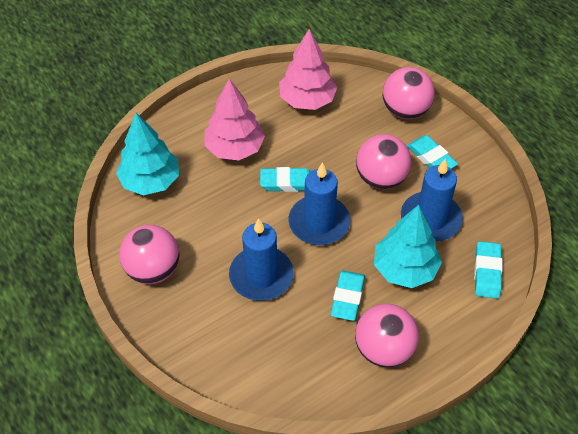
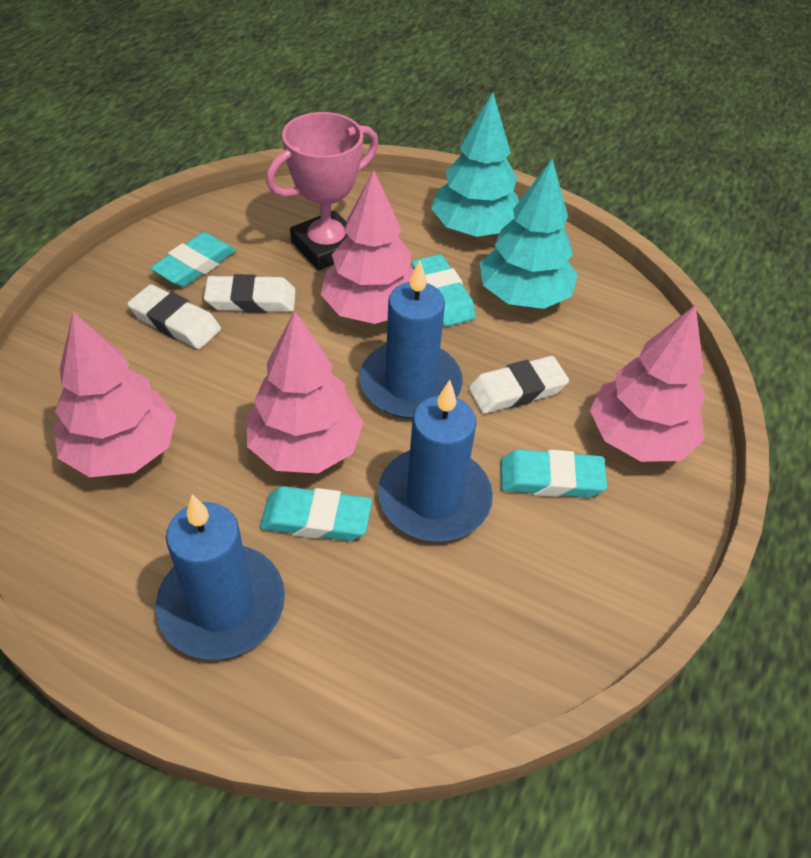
pink ball: 4 -> 0
pink tree: 2 -> 4
pink trophy: 0 -> 1
white eraser: 0 -> 3

